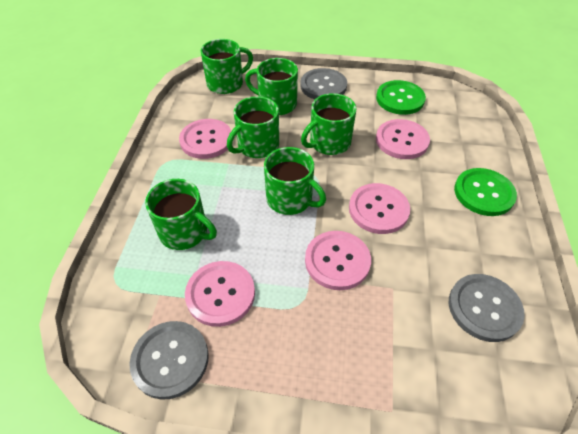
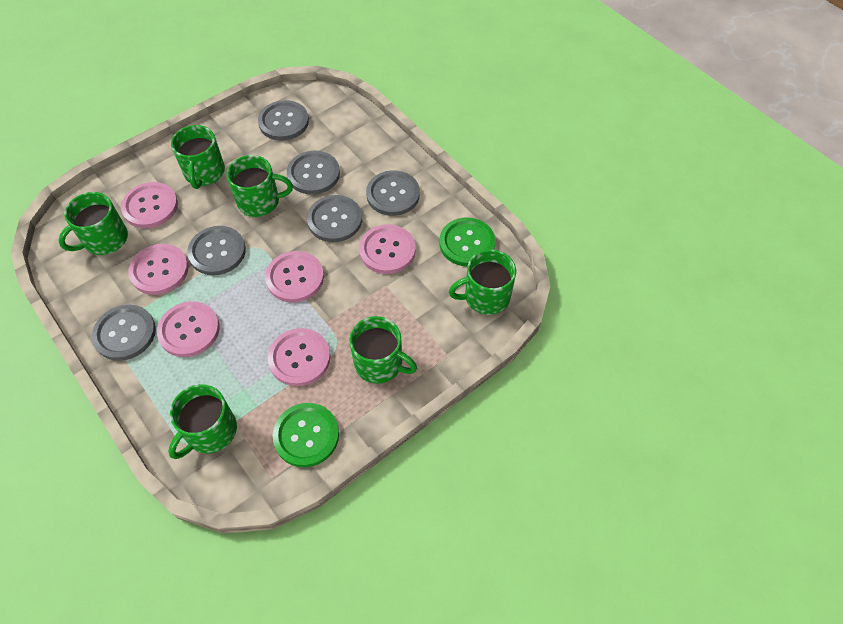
grey button: 3 -> 6
pink button: 5 -> 6

